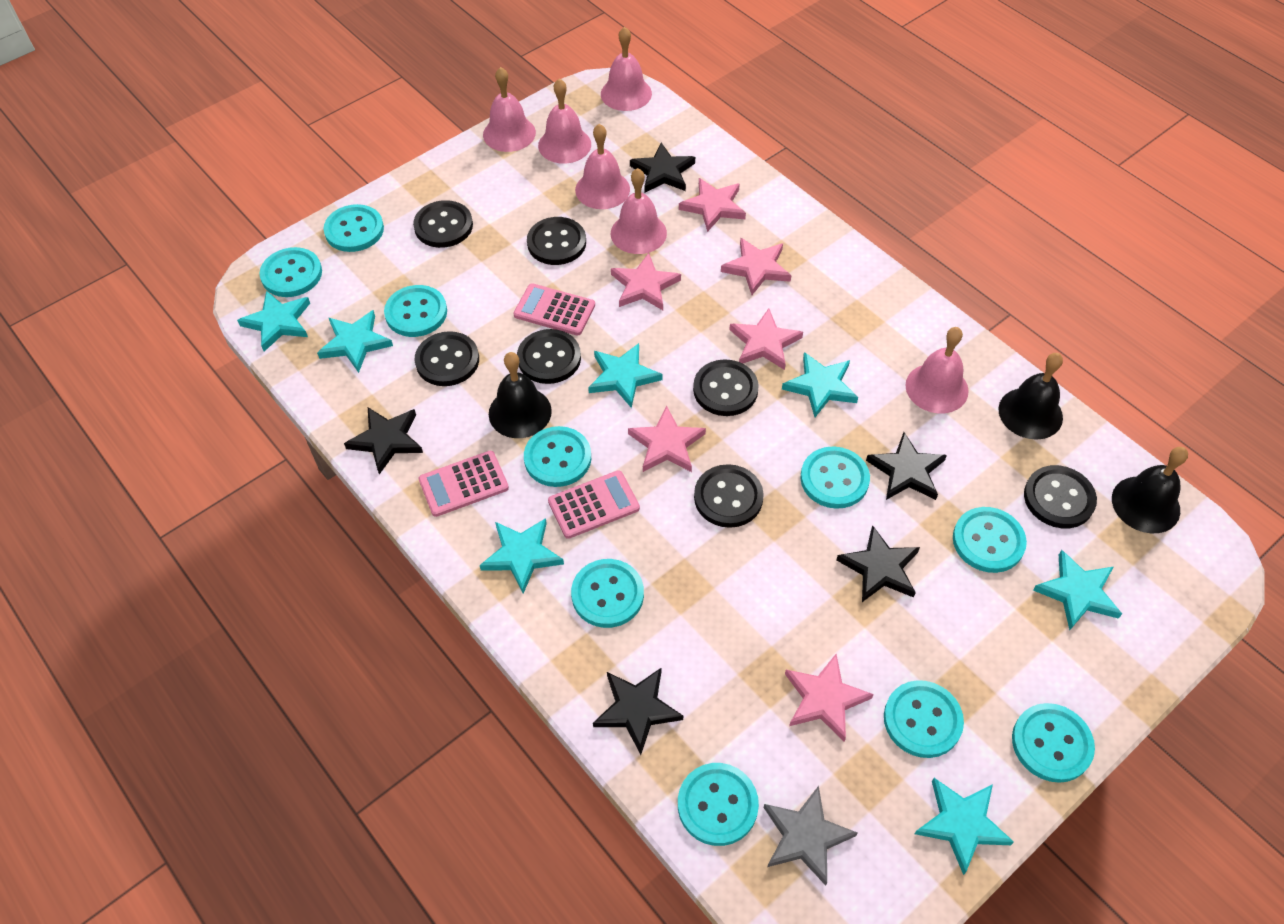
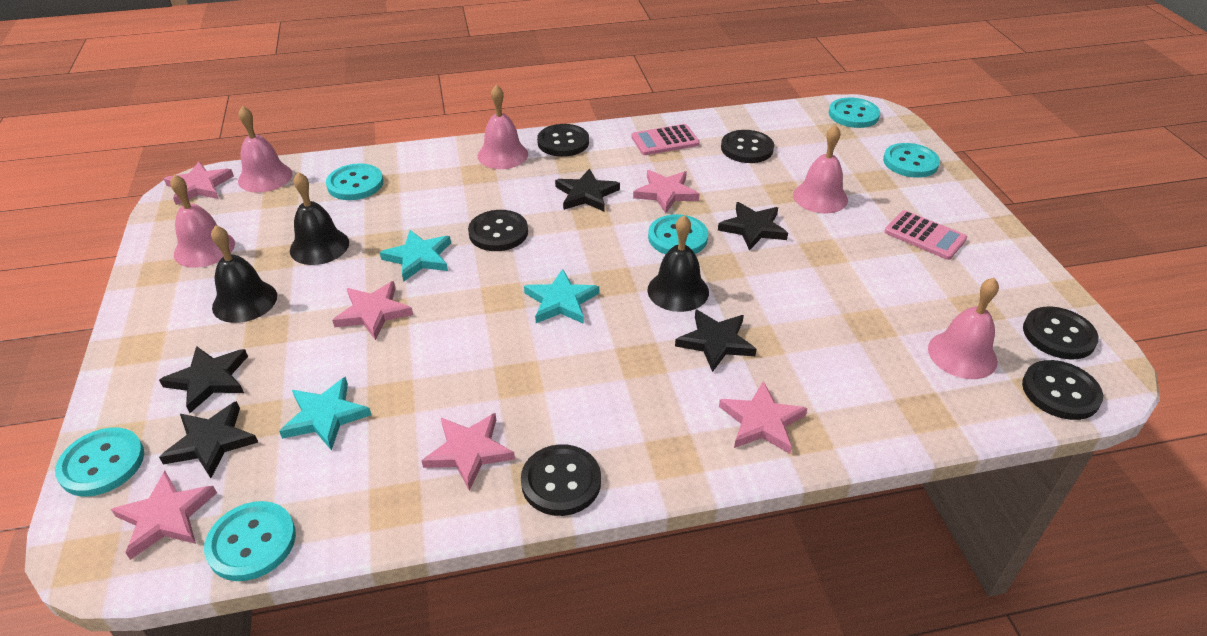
black button: 7 -> 6
grey star: 1 -> 0
pink bell: 6 -> 5
pink calculator: 3 -> 2
turquoise button: 10 -> 6
turquoise star: 7 -> 3

